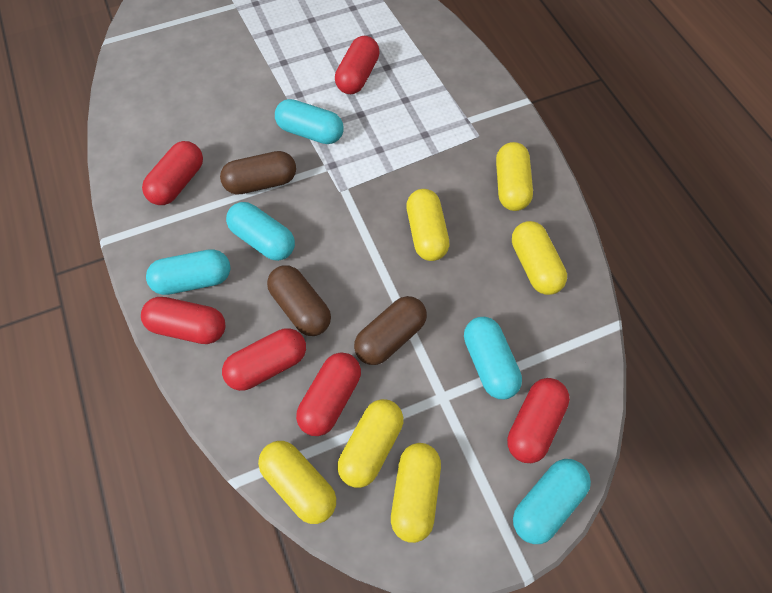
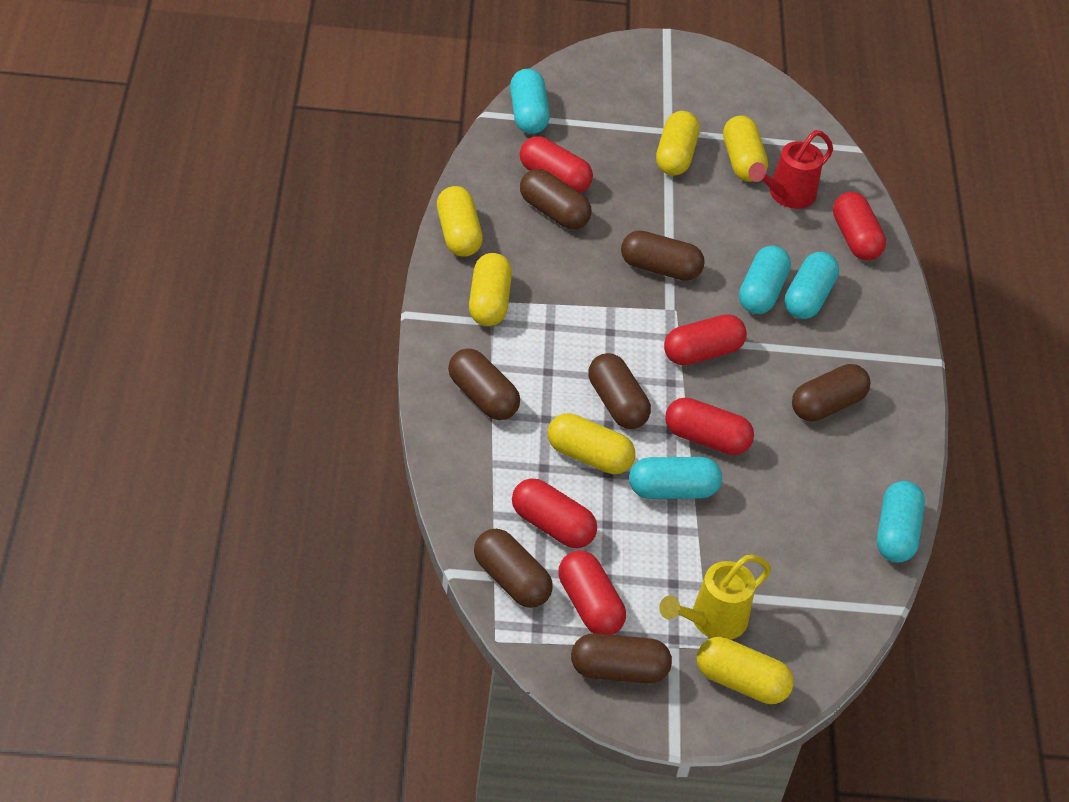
brown capsule: 3 -> 7
red watering can: 0 -> 1
yellow watering can: 0 -> 1

